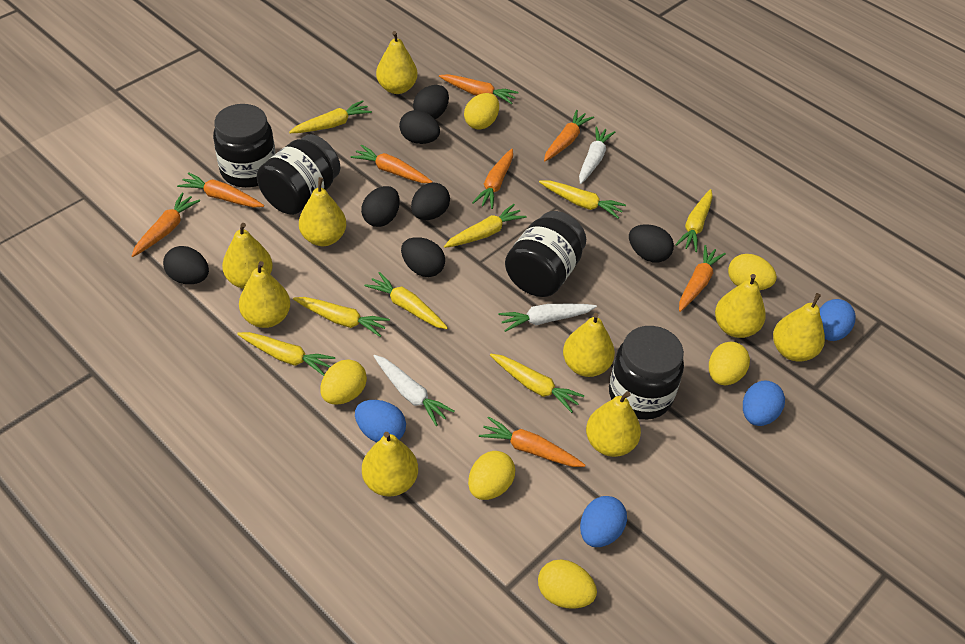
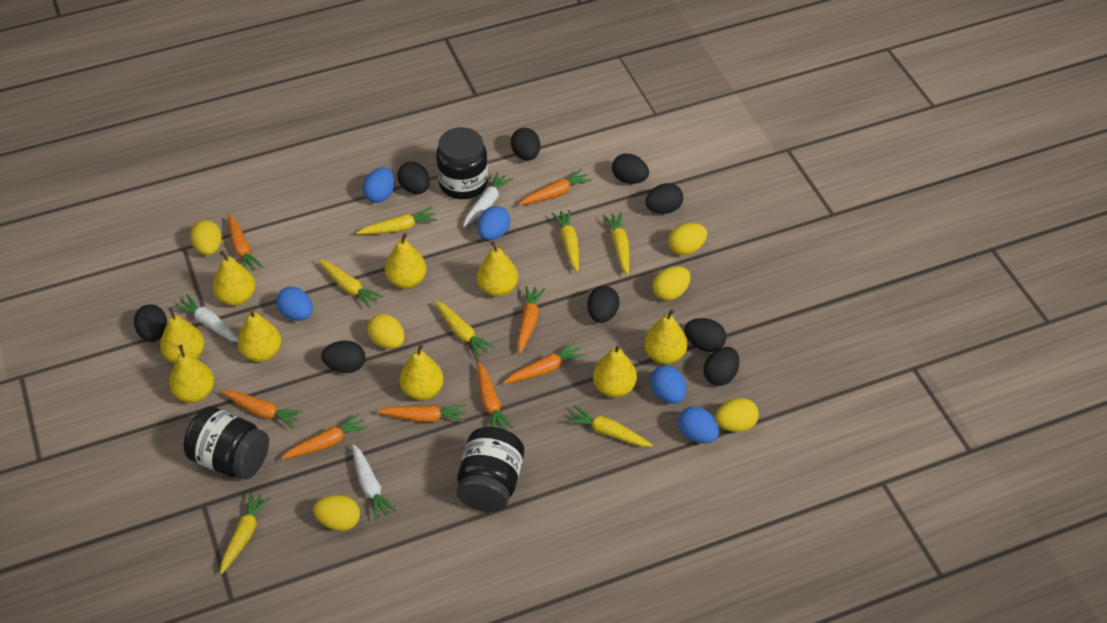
black egg: 7 -> 9
black jar: 4 -> 3
blue egg: 4 -> 5
yellow carrot: 8 -> 7

